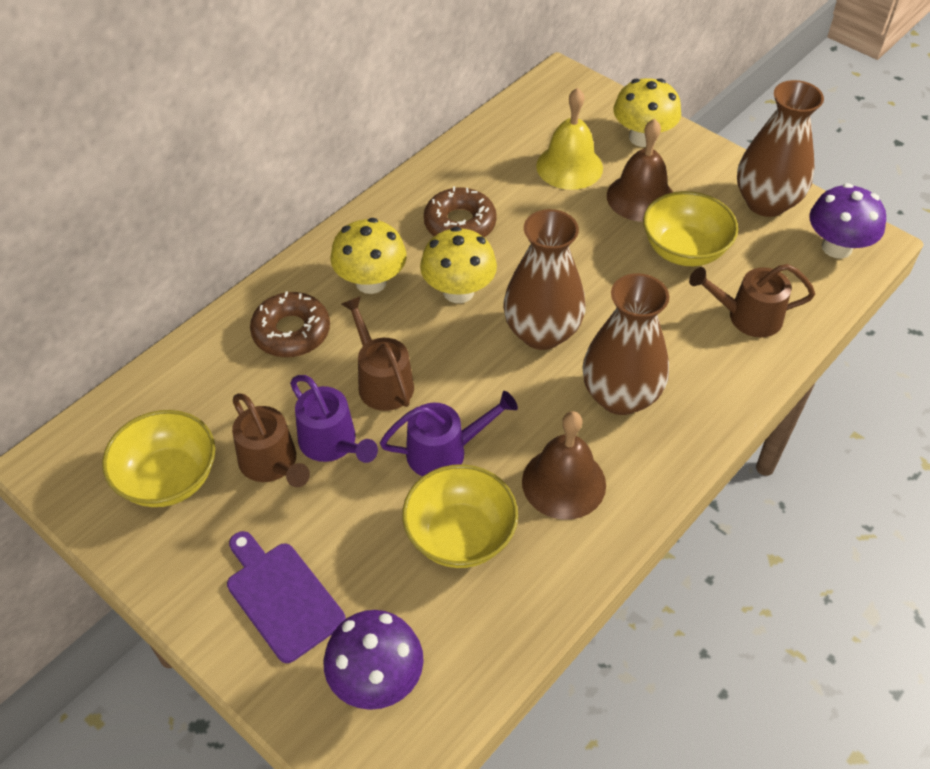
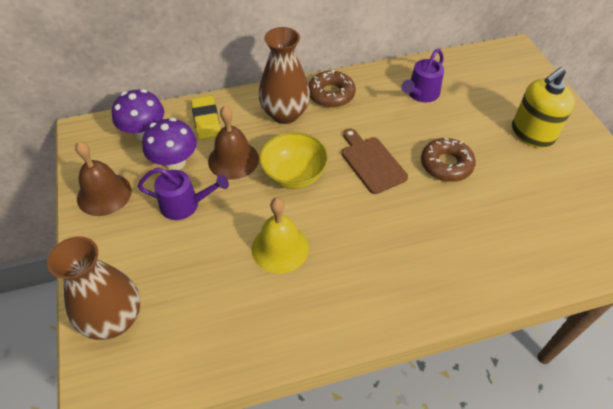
brown cutting board: 0 -> 1
brown vase: 3 -> 2
brown watering can: 3 -> 0
purple cutting board: 1 -> 0
yellow bowl: 3 -> 1
yellow eraser: 0 -> 1
yellow mushroom: 3 -> 0
yellow soap dispenser: 0 -> 1

